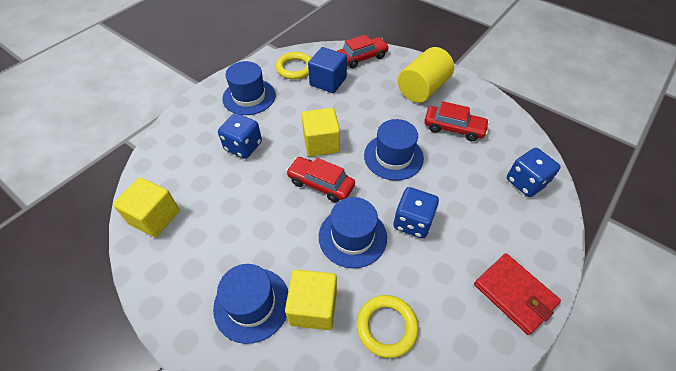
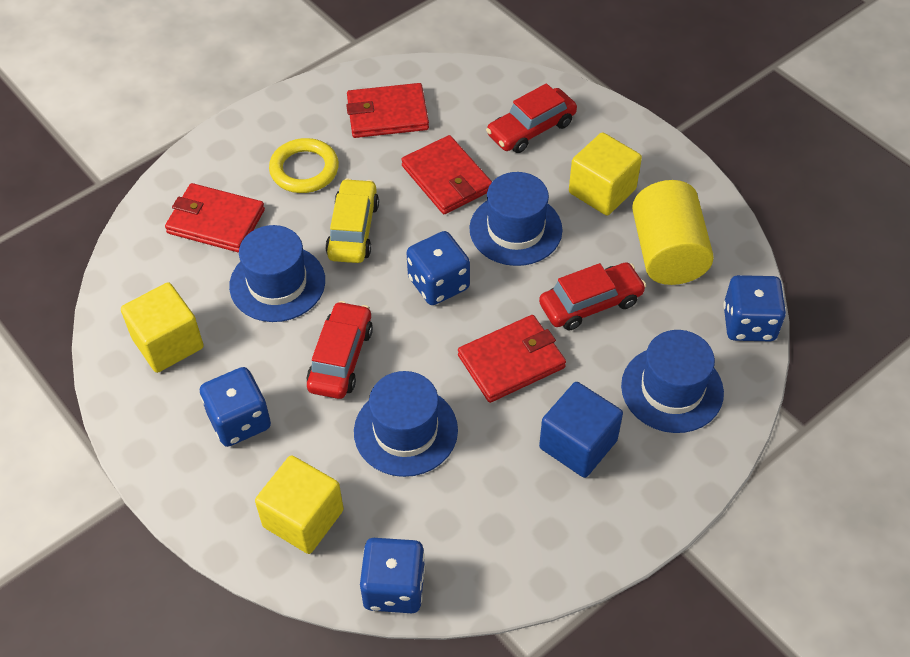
blue dice: 3 -> 4
red wallet: 1 -> 4
yellow car: 0 -> 1
yellow ring: 2 -> 1

